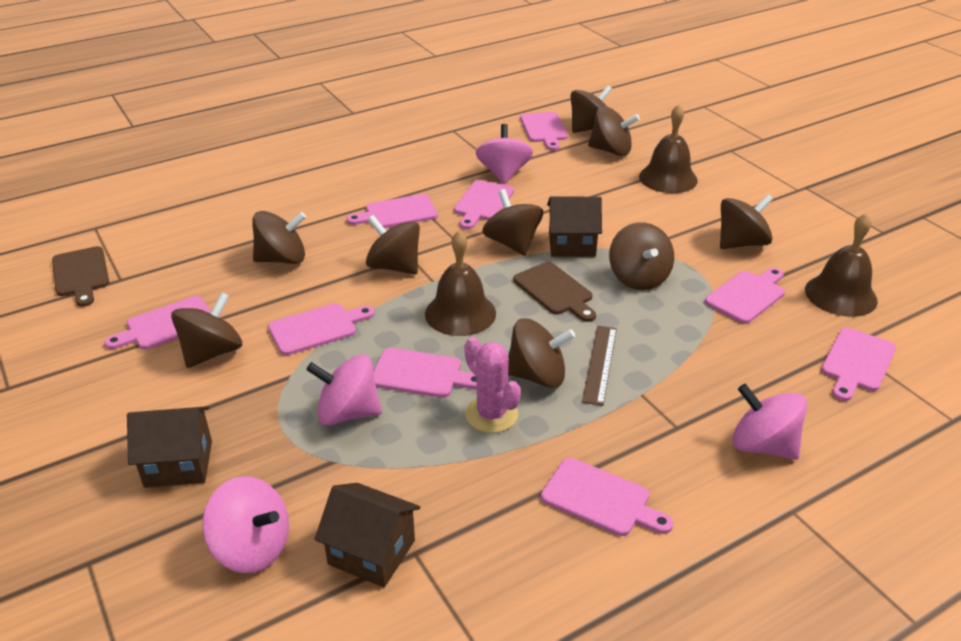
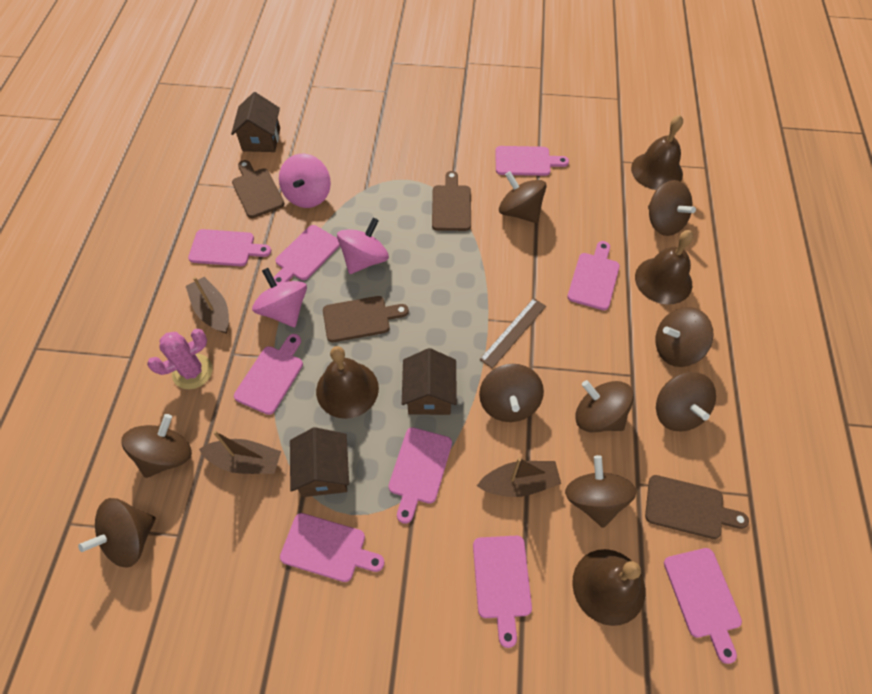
brown bell: 3 -> 4
brown boat: 0 -> 3
brown cutting board: 2 -> 4
pink spinning top: 4 -> 3

